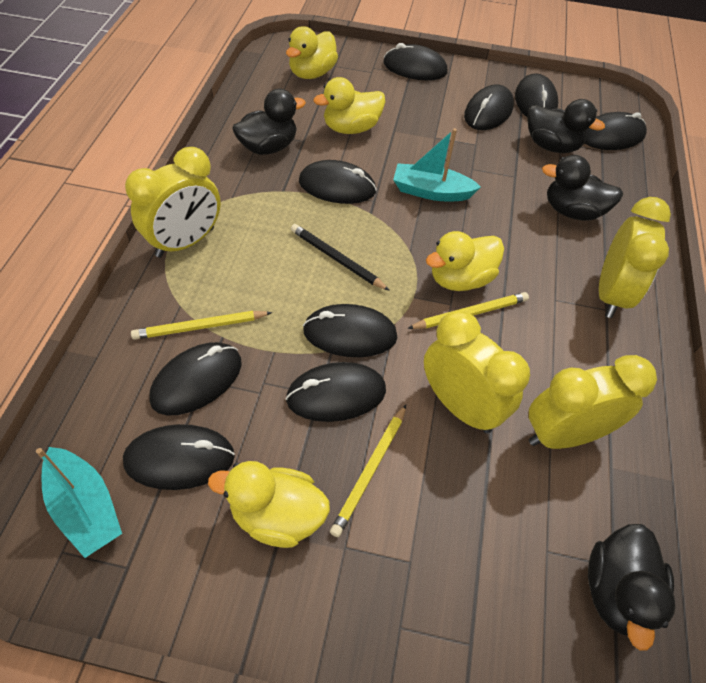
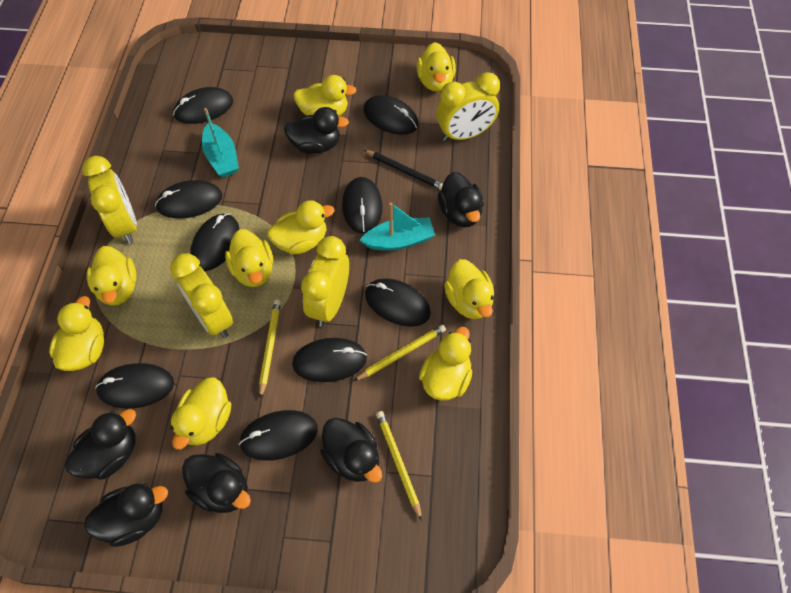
black duck: 4 -> 6
yellow duck: 4 -> 9

